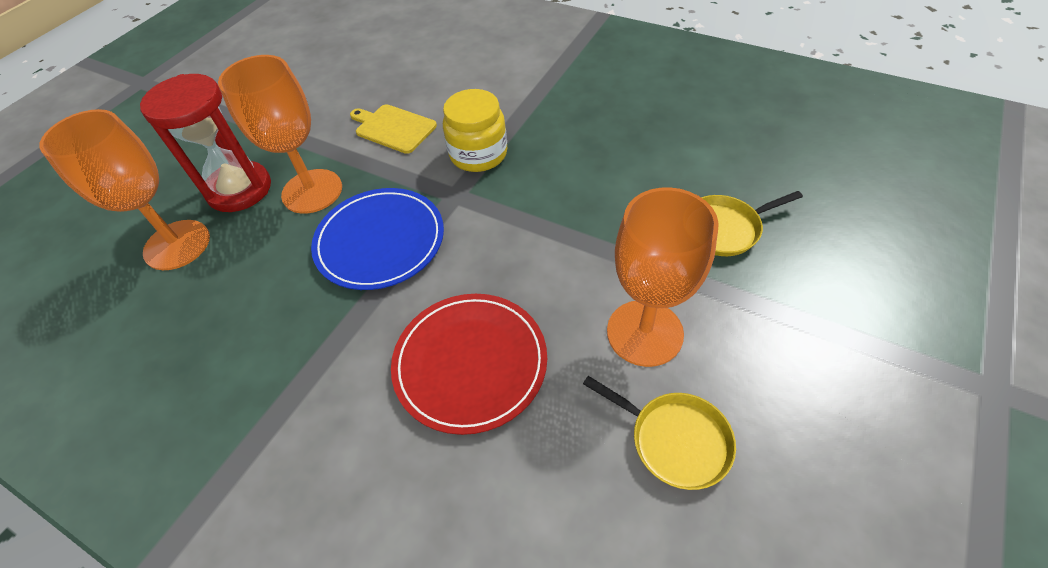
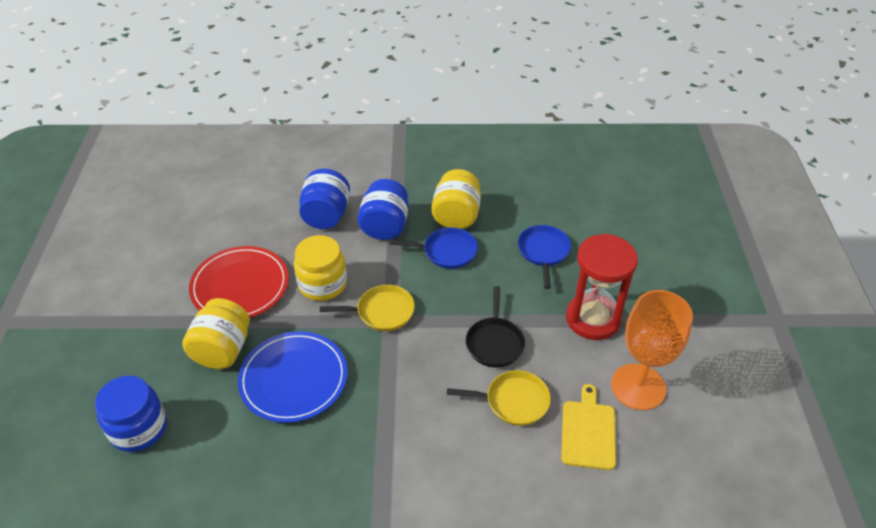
black pan: 0 -> 1
blue jar: 0 -> 3
blue pan: 0 -> 2
orange goblet: 3 -> 1
yellow jar: 1 -> 3

